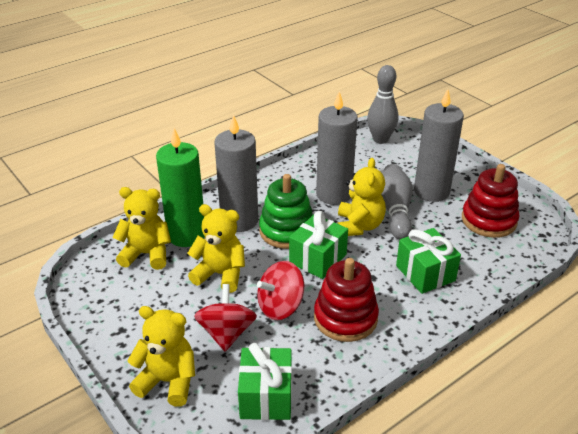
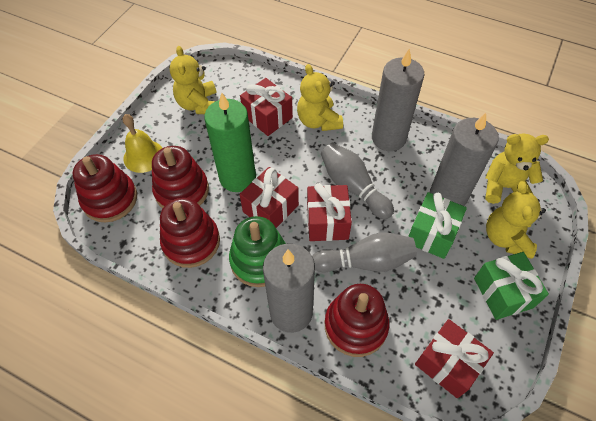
green gift: 3 -> 2
red gift: 0 -> 4
red spinning top: 2 -> 0
red stacking toy: 2 -> 4
yellow bell: 0 -> 1

